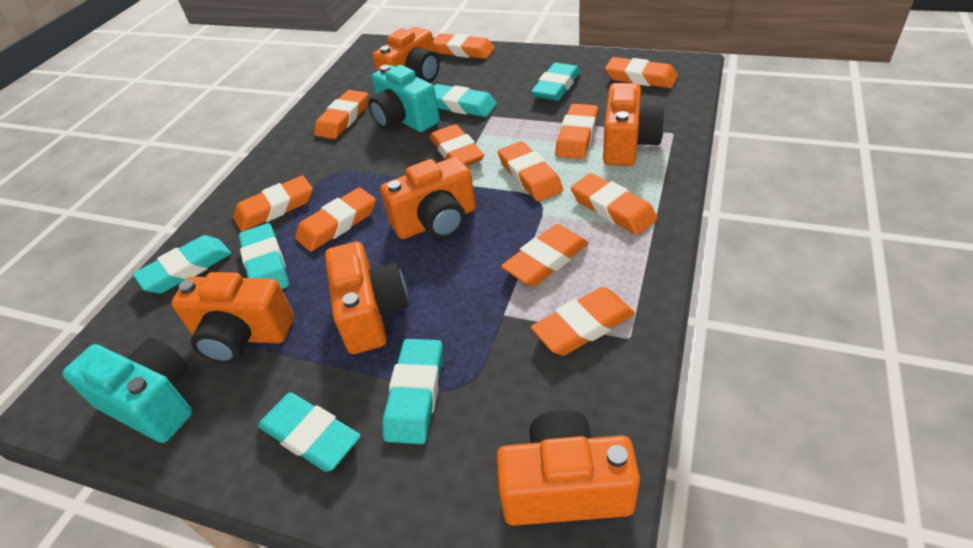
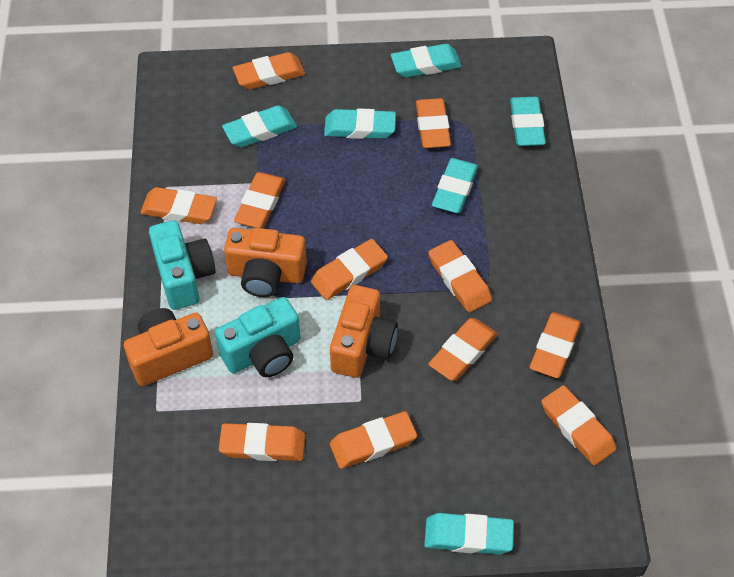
orange camera: 6 -> 3

